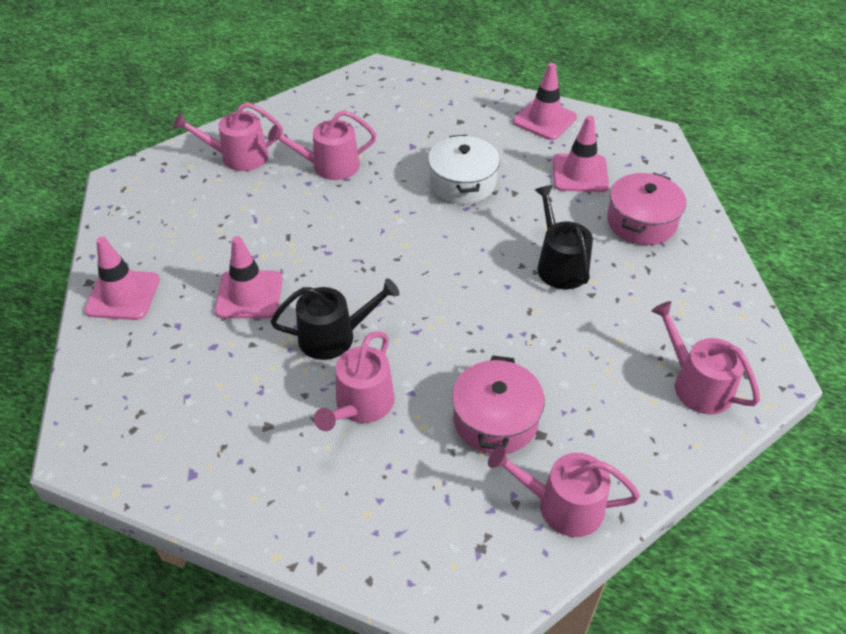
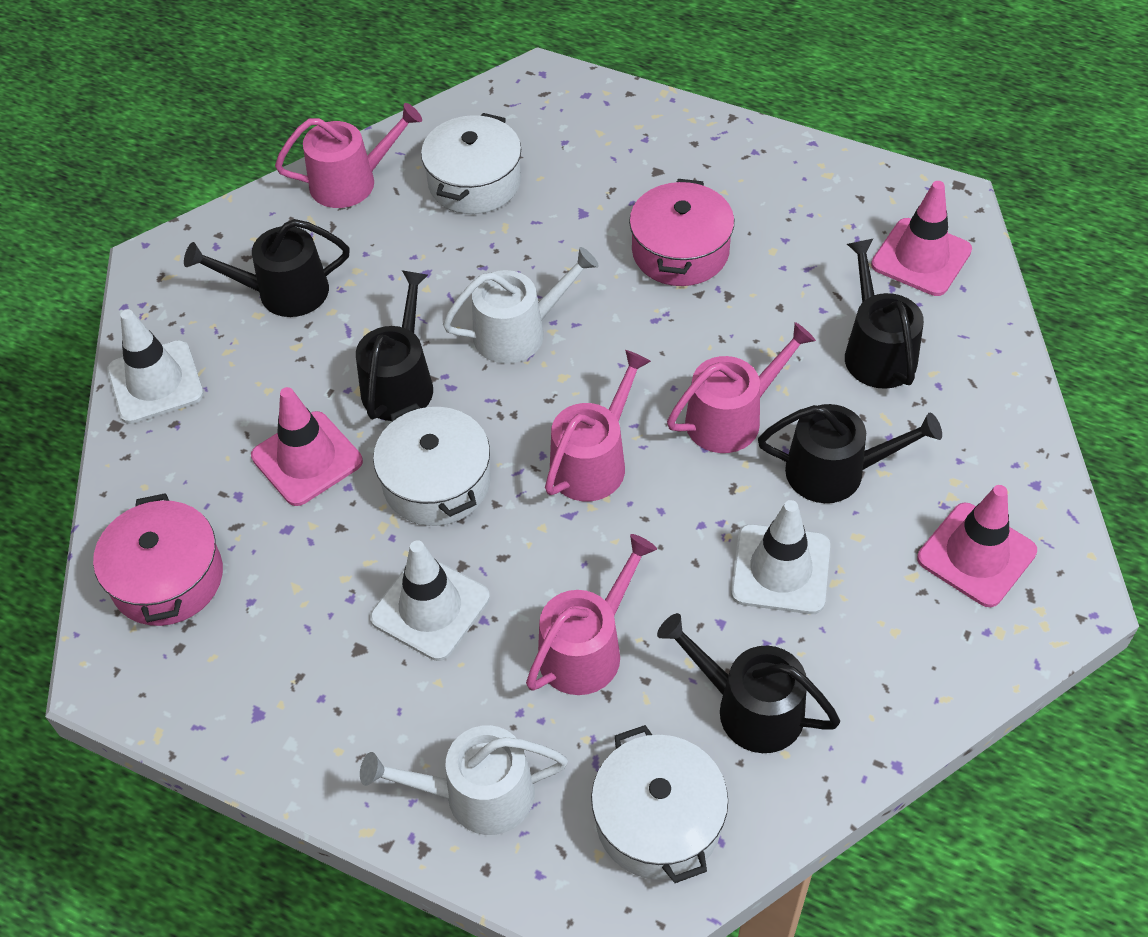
black watering can: 2 -> 5
pink traffic cone: 4 -> 3
pink watering can: 5 -> 4
white pot: 1 -> 3
white traffic cone: 0 -> 3
white watering can: 0 -> 2

